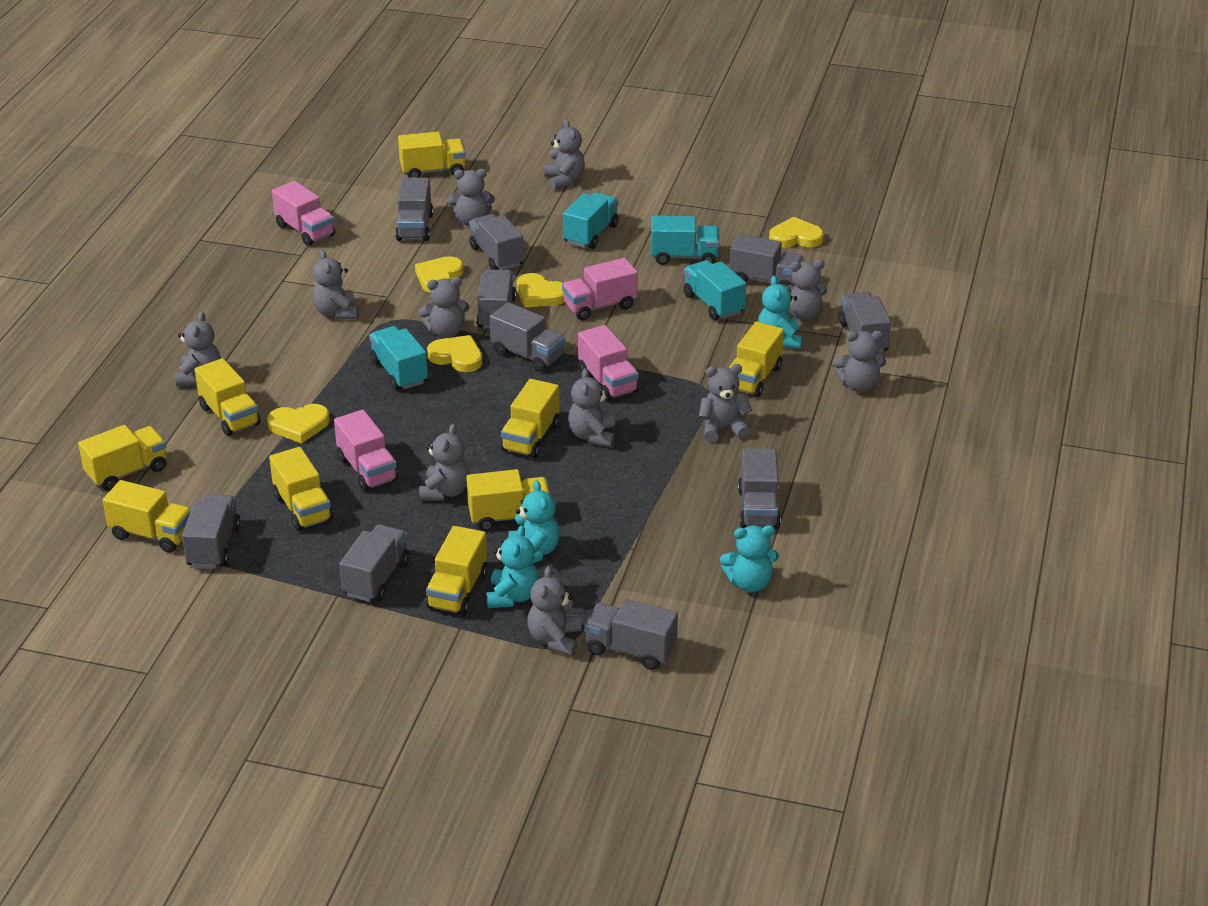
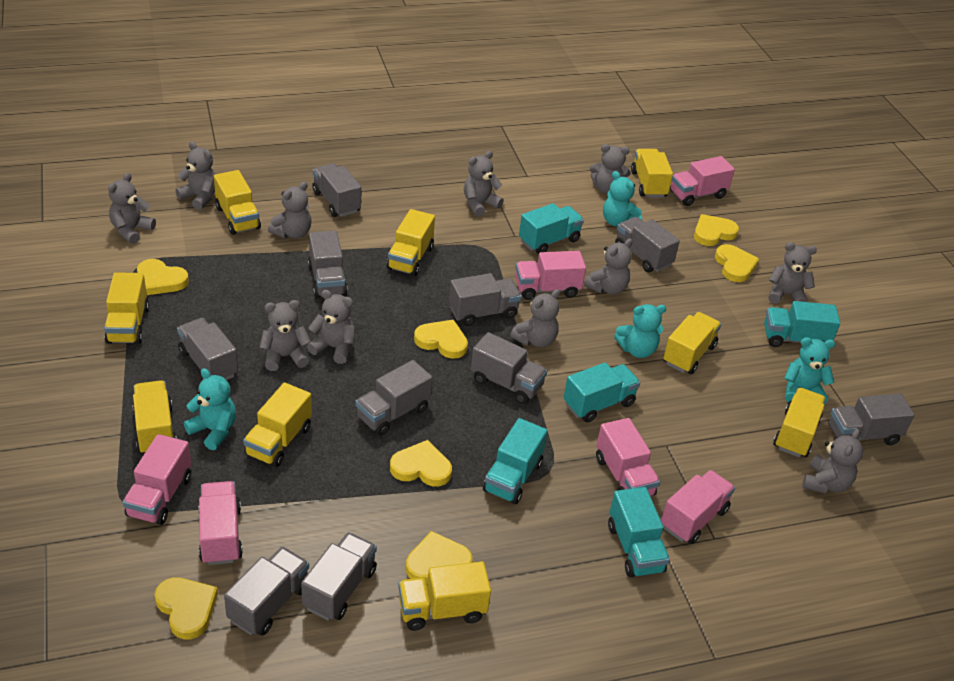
pink truck: 4 -> 6
turquoise truck: 4 -> 5
yellow heart: 5 -> 7

